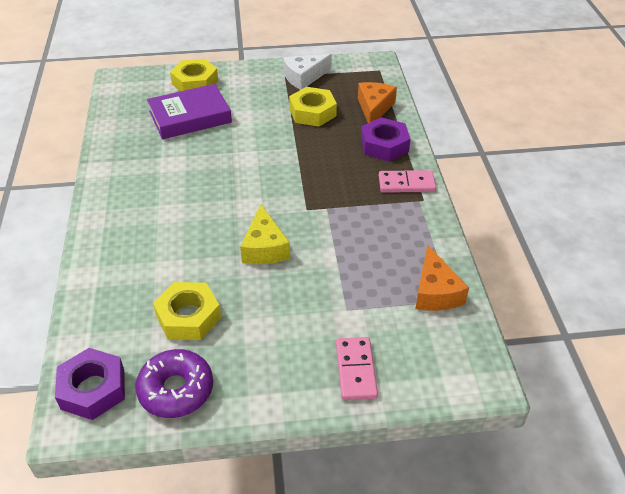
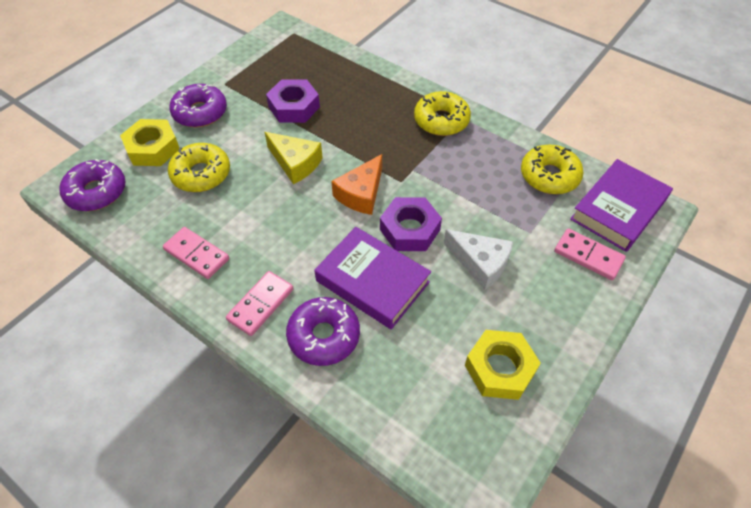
orange cheese: 2 -> 1
pink domino: 2 -> 3
purple book: 1 -> 2
purple donut: 1 -> 3
yellow donut: 0 -> 3
yellow nut: 3 -> 2

